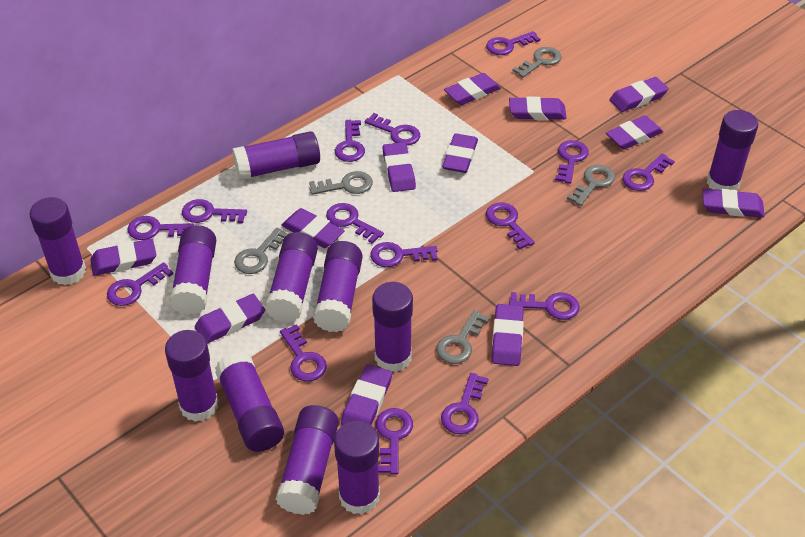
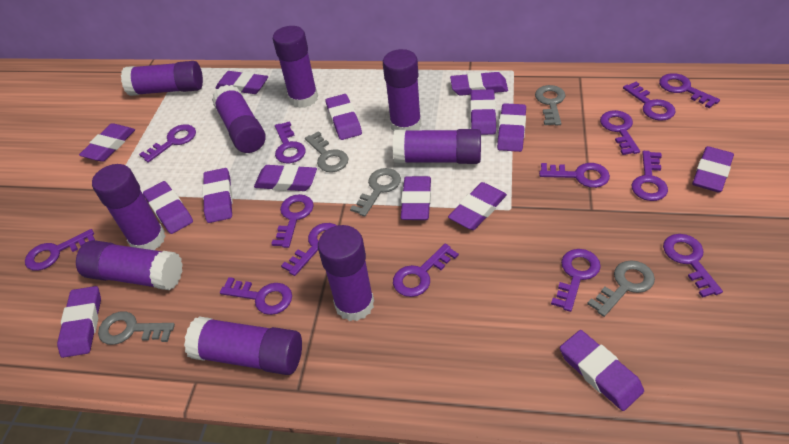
purple eraser: 12 -> 14
purple glue stick: 11 -> 9
purple key: 15 -> 14

